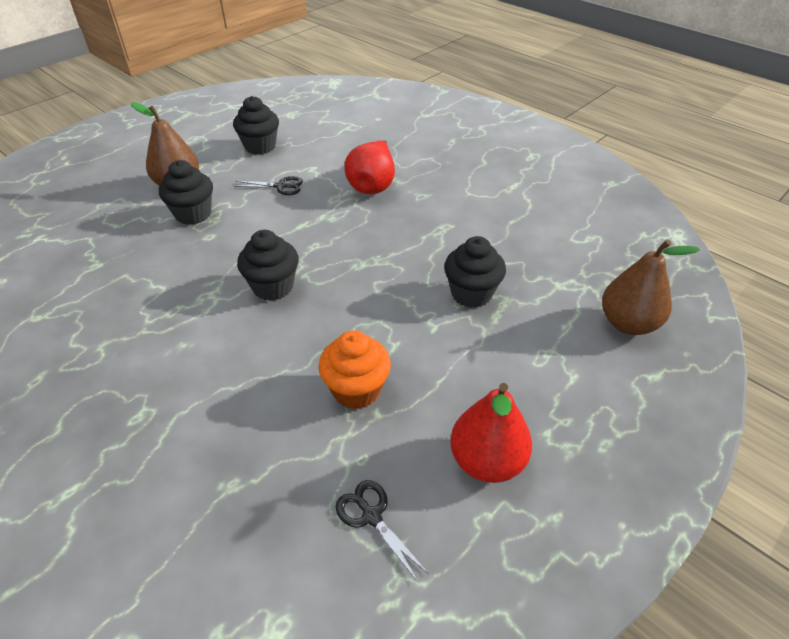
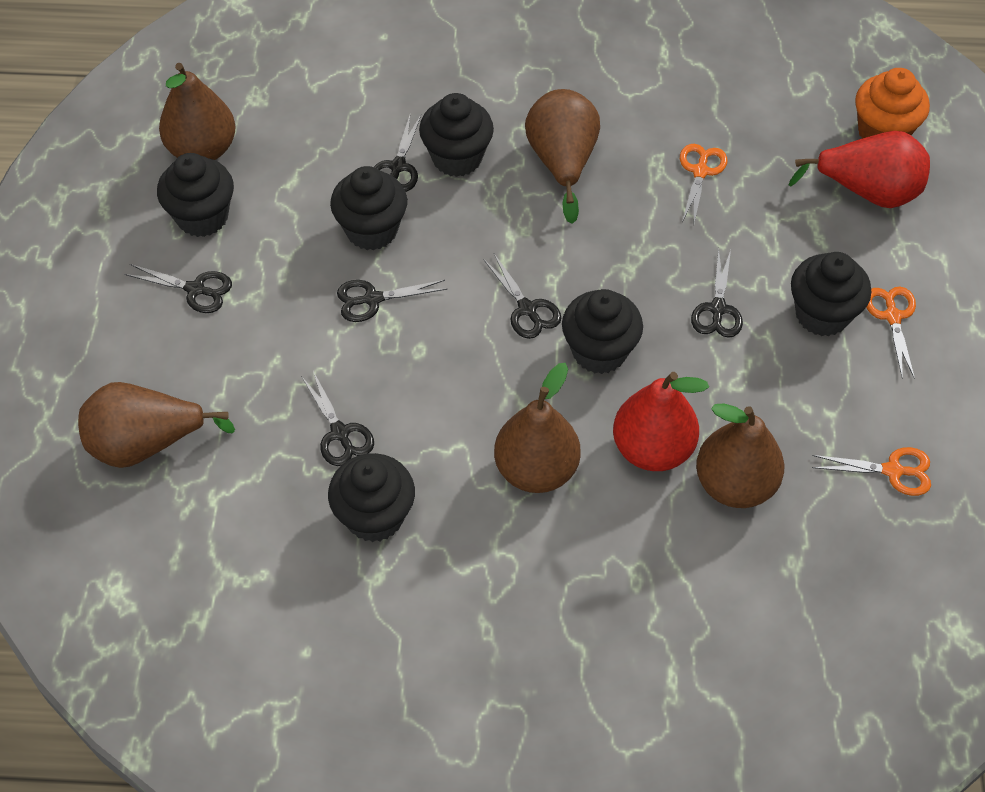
black cupcake: 4 -> 6
black scissors: 2 -> 6
brown pear: 2 -> 5
orange scissors: 0 -> 3

